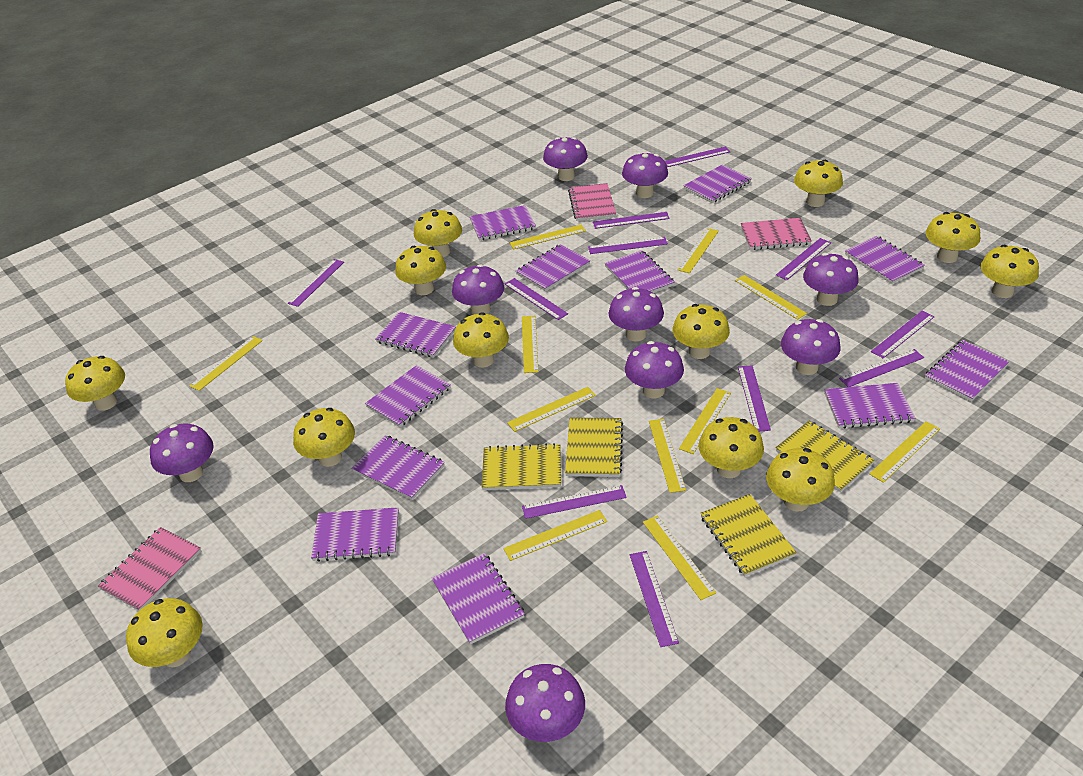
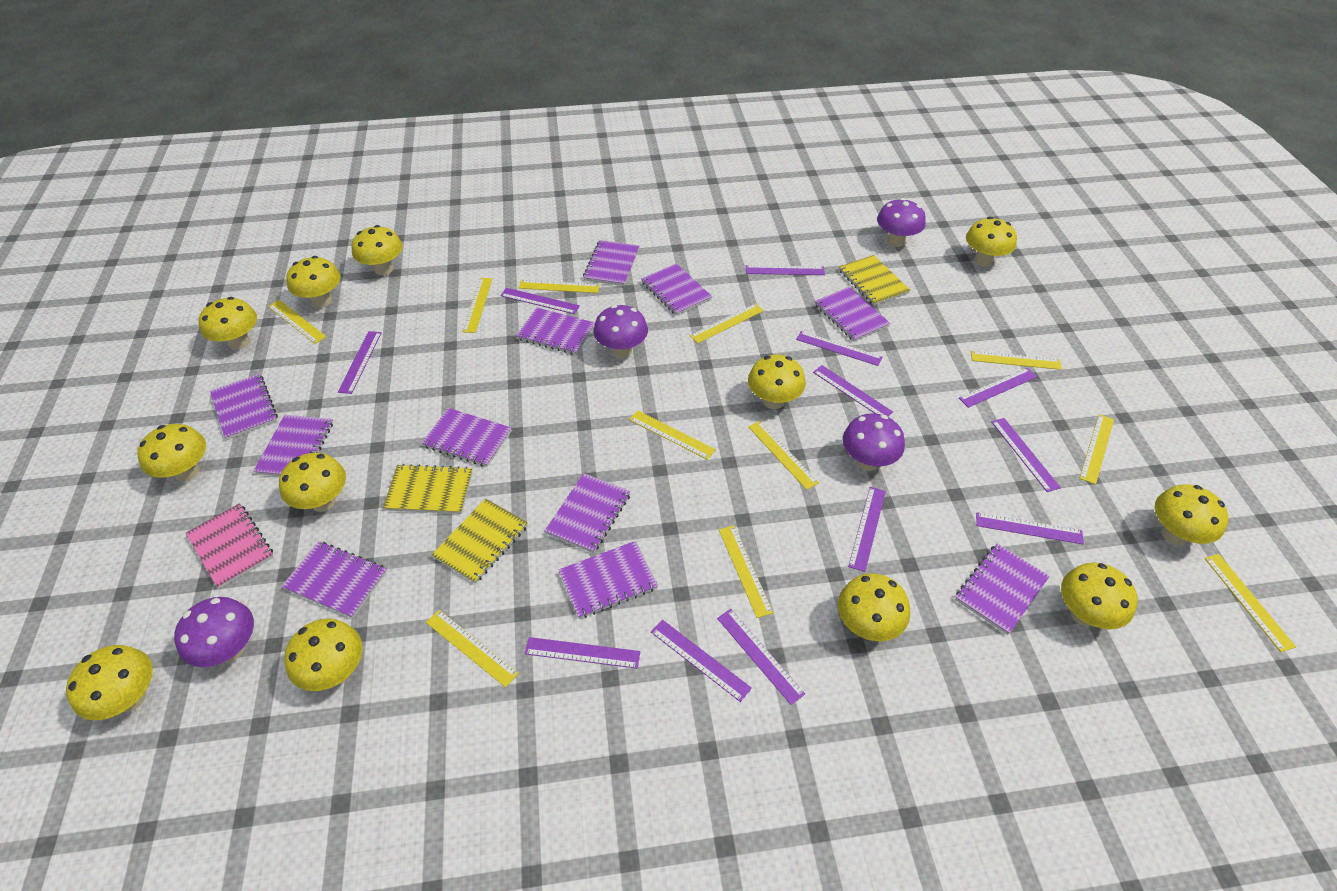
pink notebook: 3 -> 1
purple mushroom: 9 -> 4
purple notebook: 12 -> 11
purple ruler: 11 -> 12
yellow notebook: 4 -> 3

